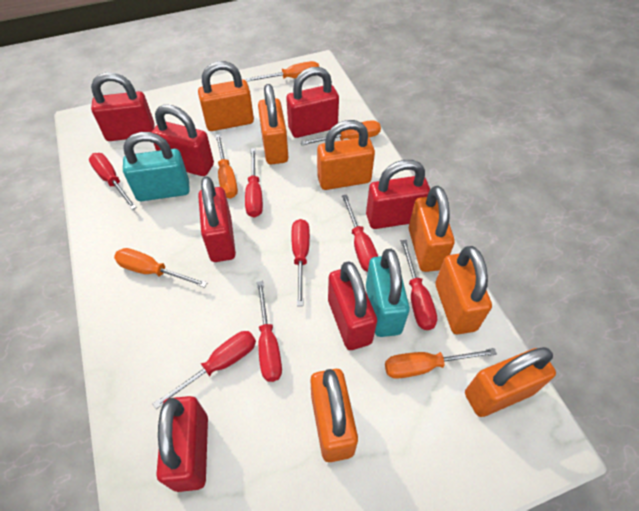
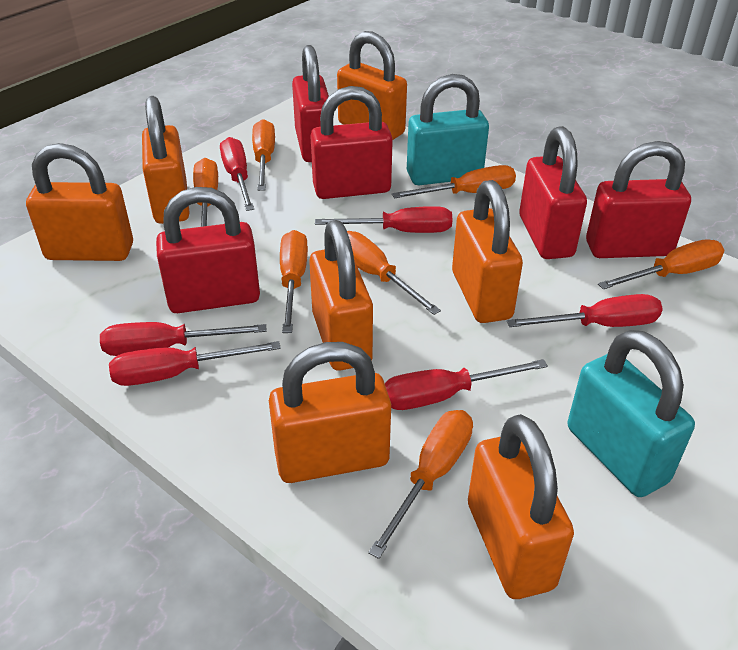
orange screwdriver: 5 -> 7
red padlock: 7 -> 5
red screwdriver: 7 -> 6

